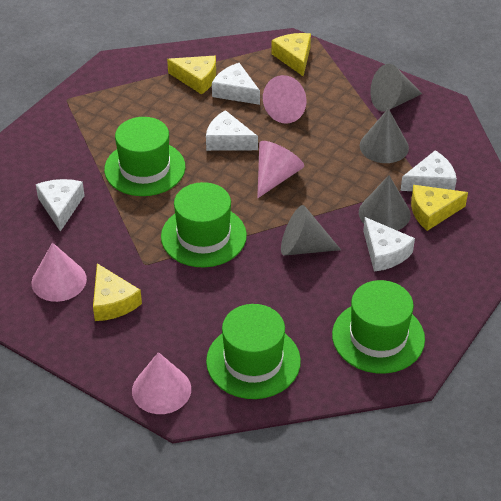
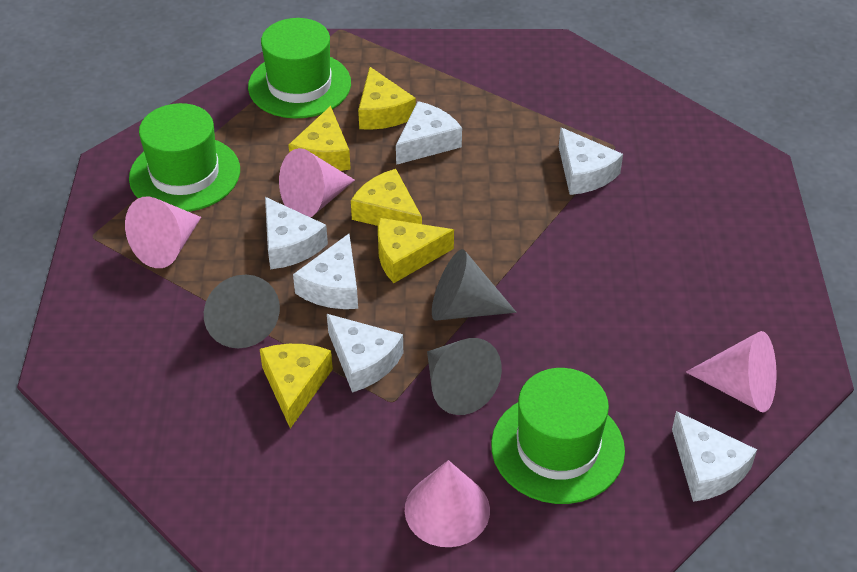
green hat: 4 -> 3
grey cone: 4 -> 3
white cheese: 5 -> 6
yellow cheese: 4 -> 5

